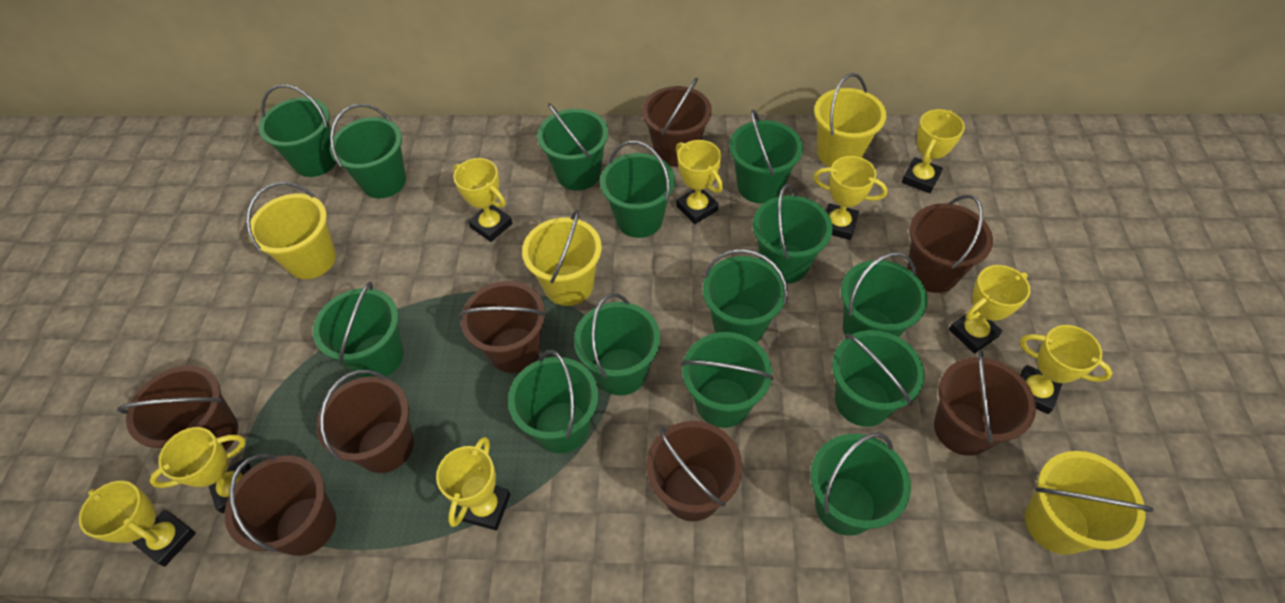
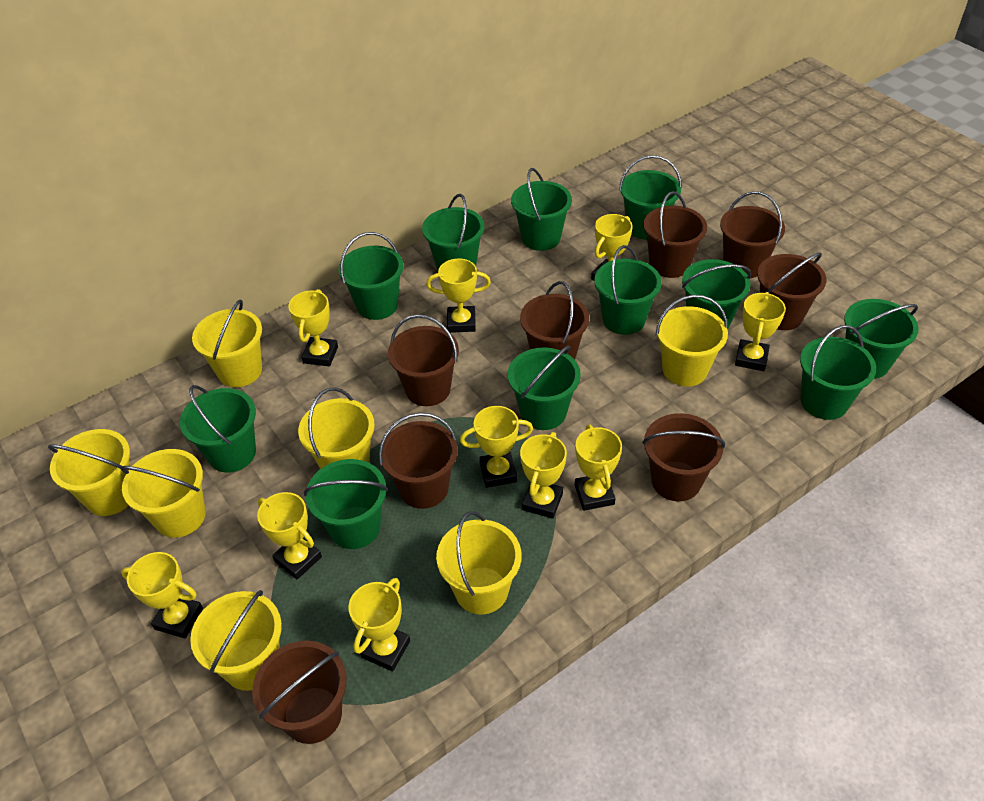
green bucket: 14 -> 11
yellow bucket: 4 -> 7
yellow trophy: 9 -> 10

